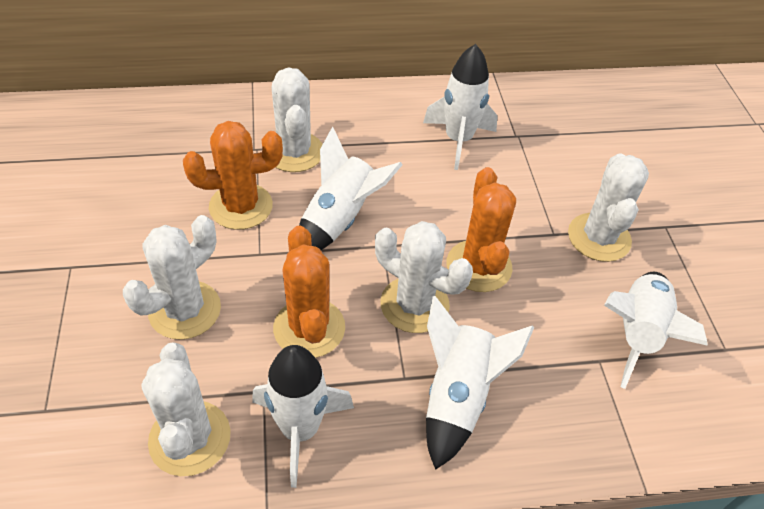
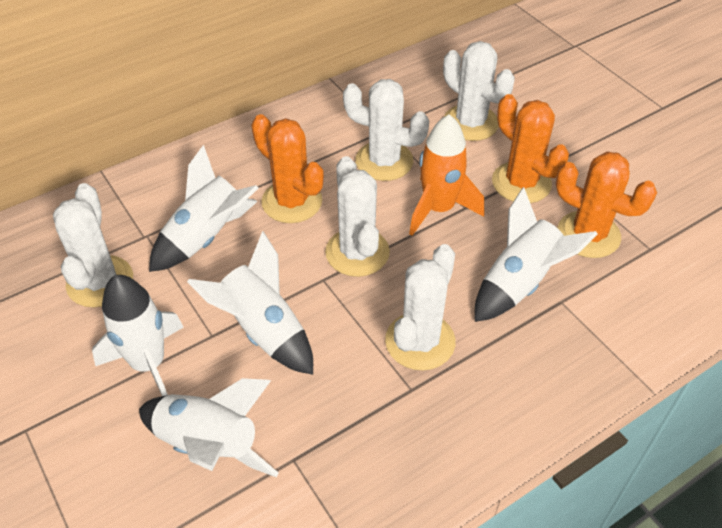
orange rocket: 0 -> 1

